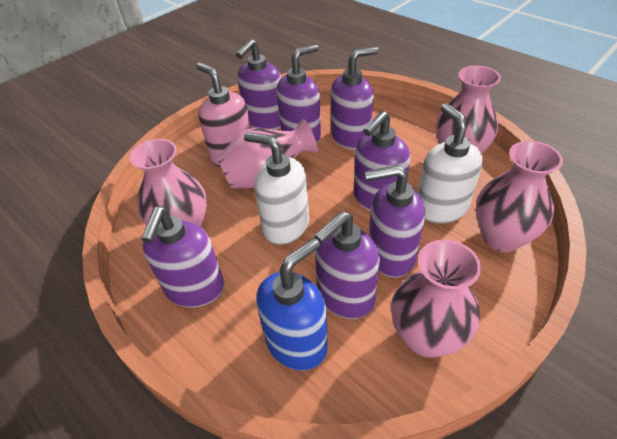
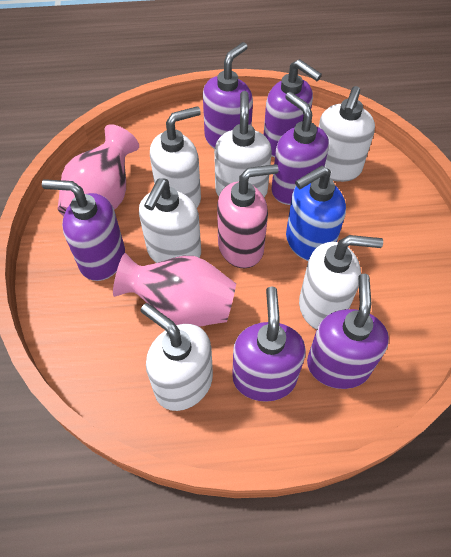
pink vase: 5 -> 2
purple soap dispenser: 7 -> 6
white soap dispenser: 2 -> 6

